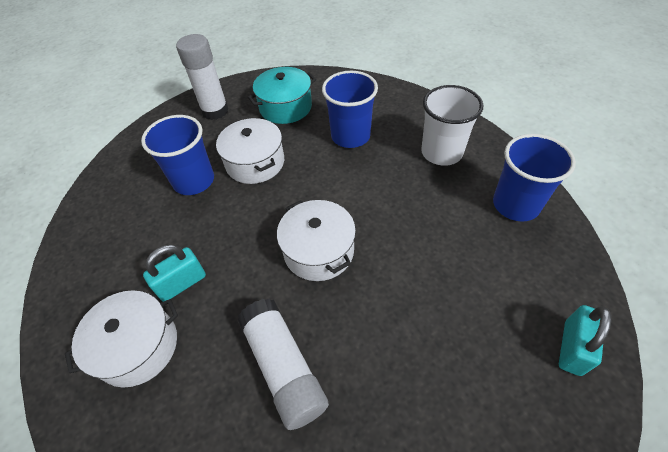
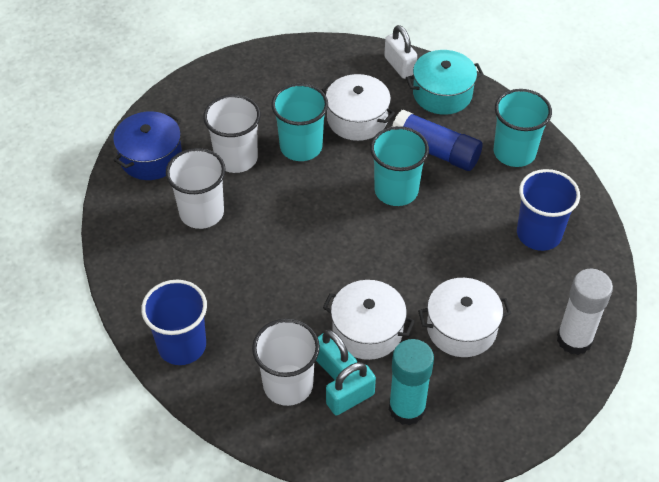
blue cup: 3 -> 2
blue glue stick: 0 -> 1
blue pot: 0 -> 1
turquoise cup: 0 -> 3
turquoise glue stick: 0 -> 1
white cup: 1 -> 3
white glue stick: 2 -> 1
white padlock: 0 -> 1

